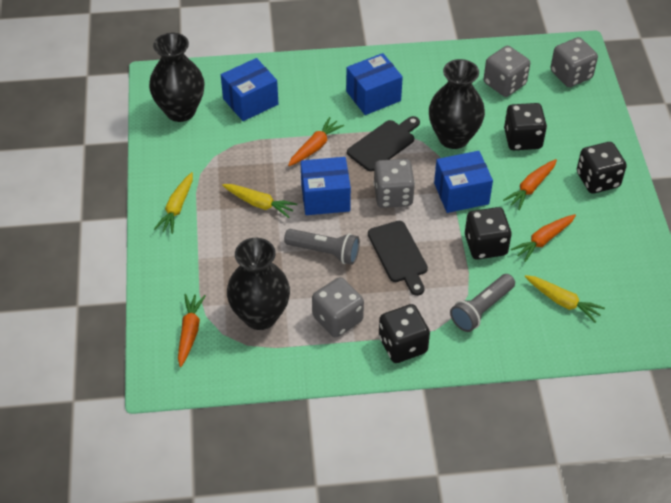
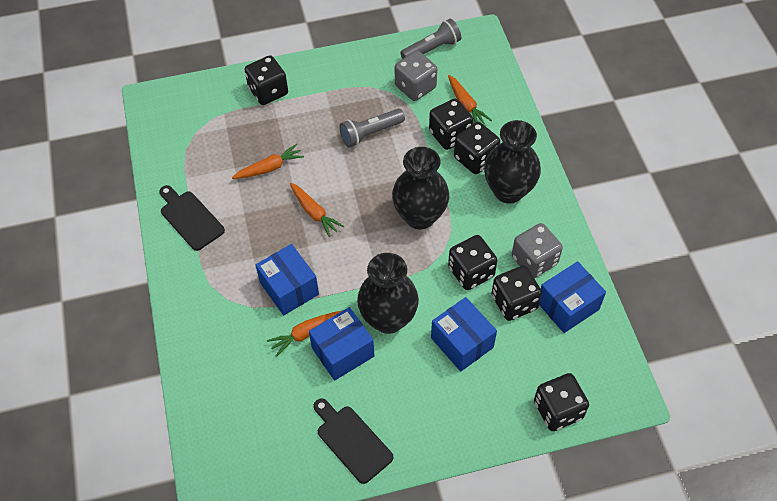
black dice: 4 -> 6
grey dice: 4 -> 2
yellow carrot: 3 -> 0

